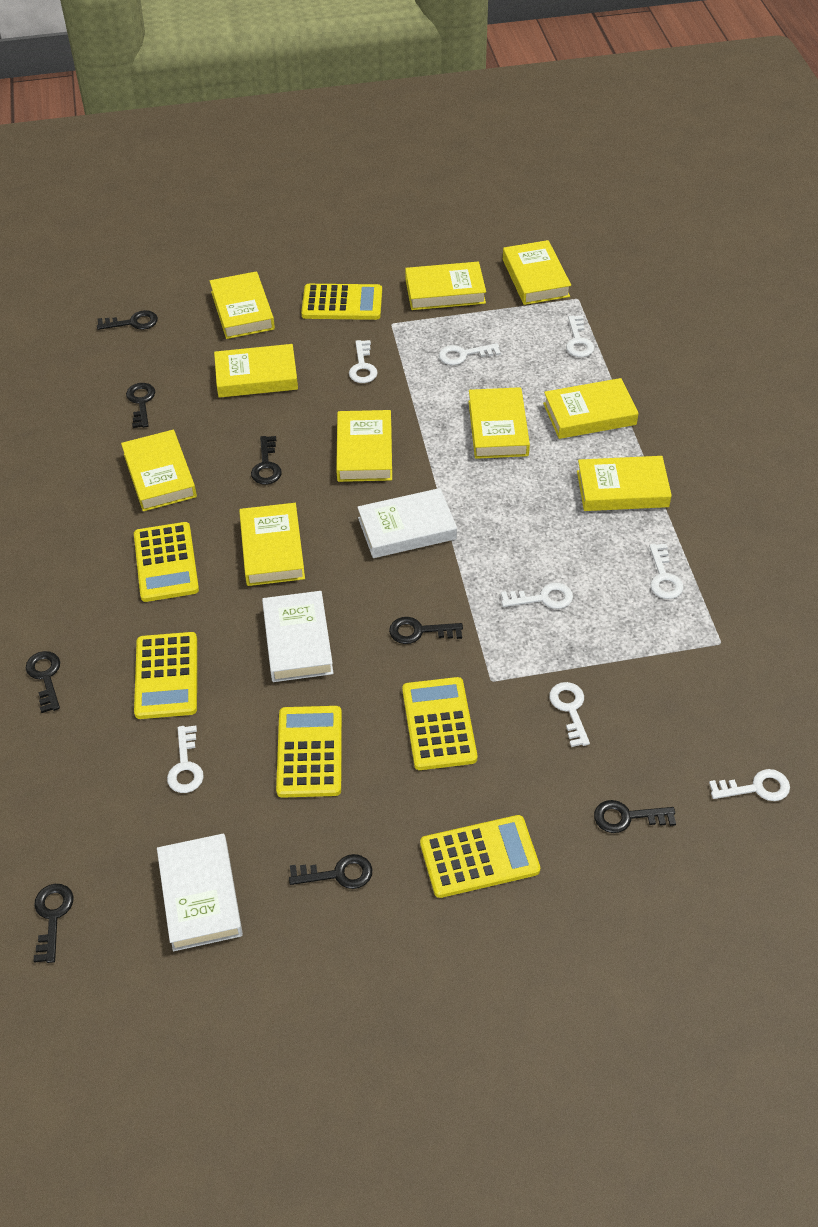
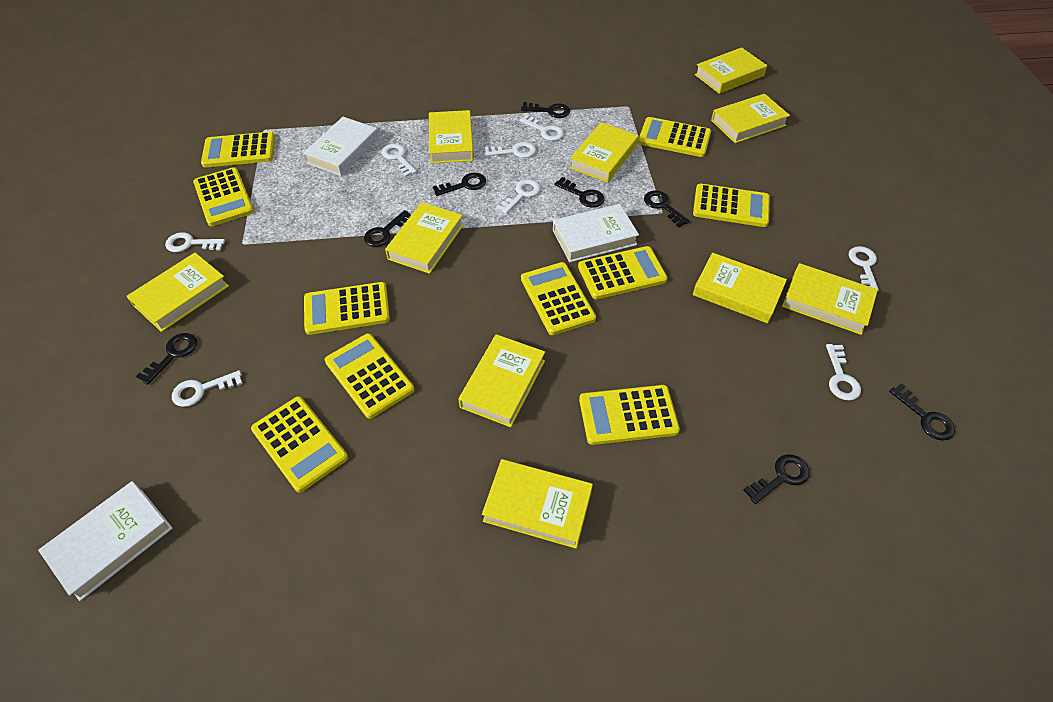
yellow calculator: 6 -> 10

